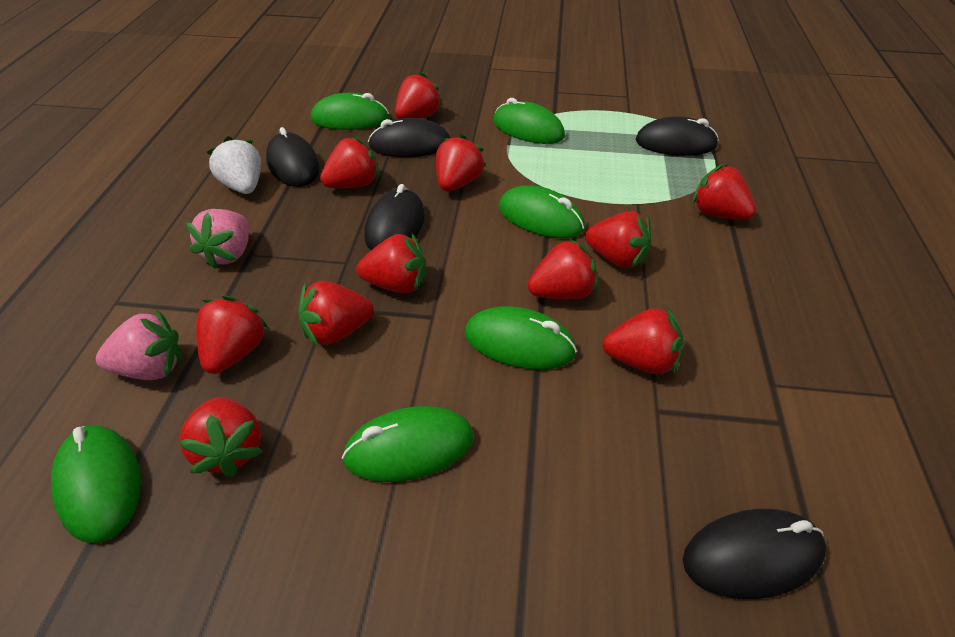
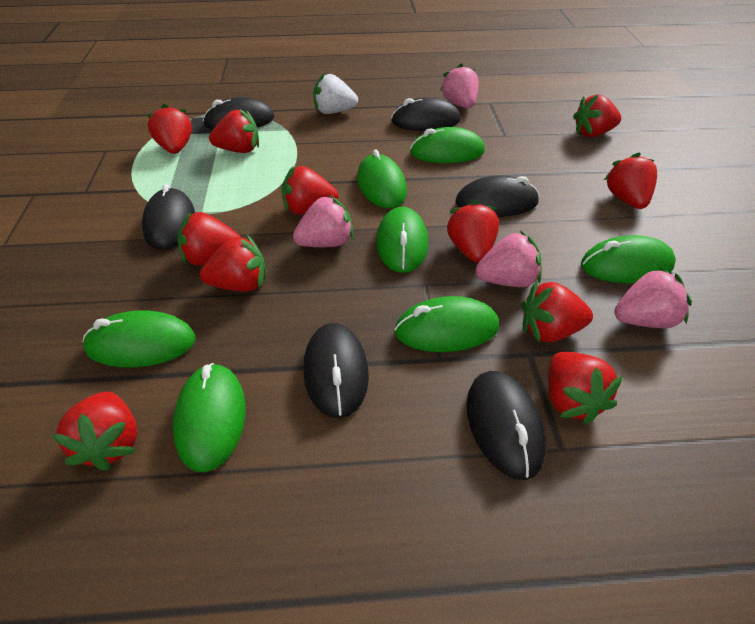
black mouse: 5 -> 6
green mouse: 6 -> 7
pink strawberry: 2 -> 4

